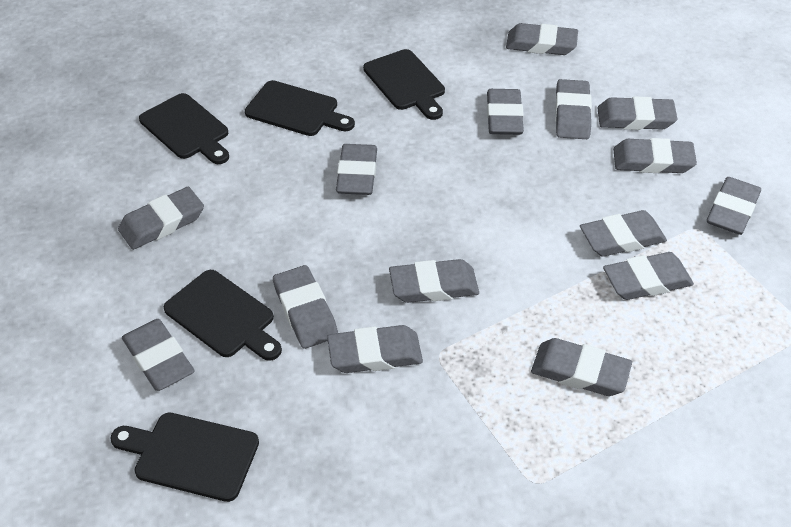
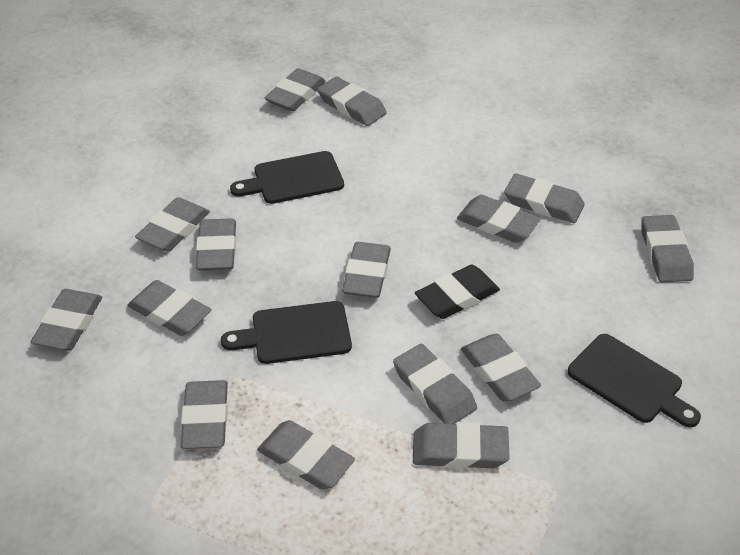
black cutting board: 5 -> 3
black eraser: 0 -> 1

